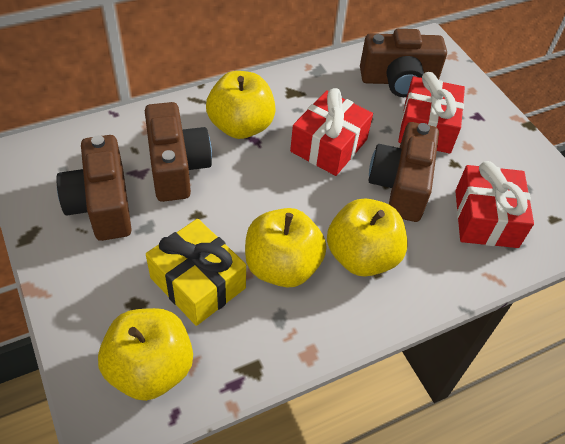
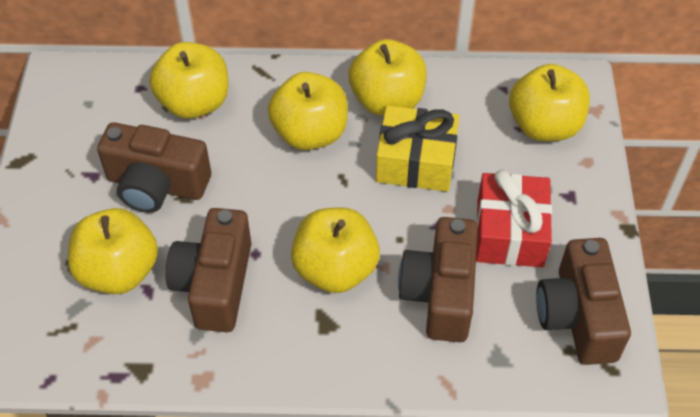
red gift: 3 -> 1
yellow apple: 4 -> 6

